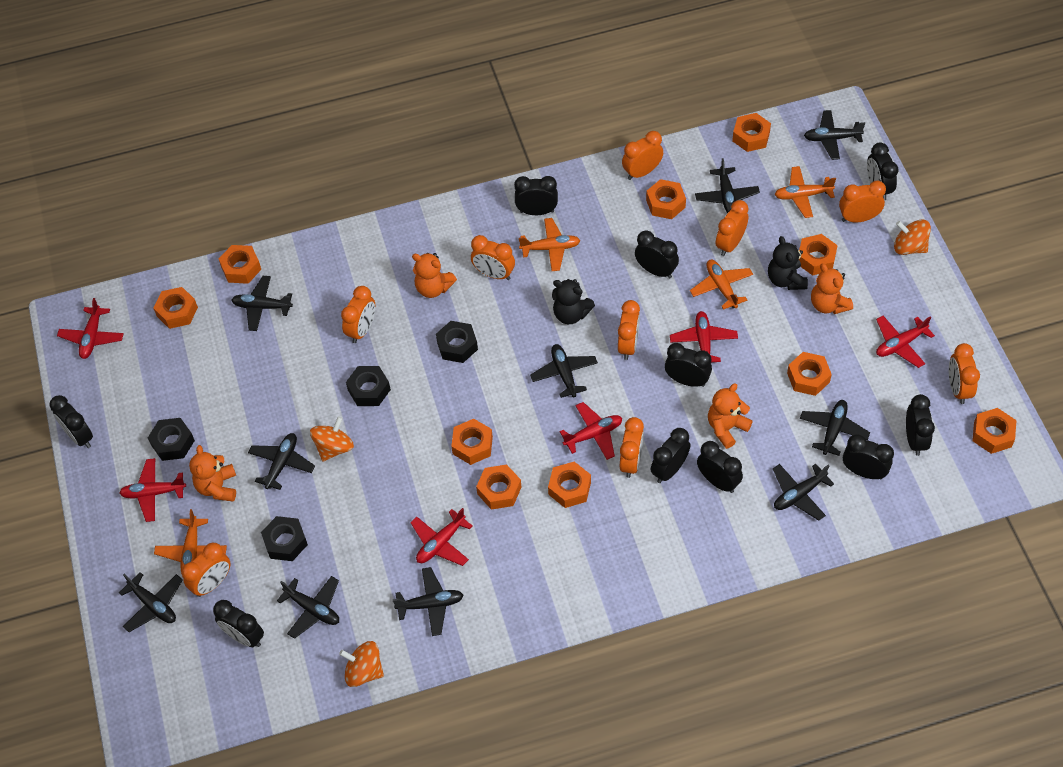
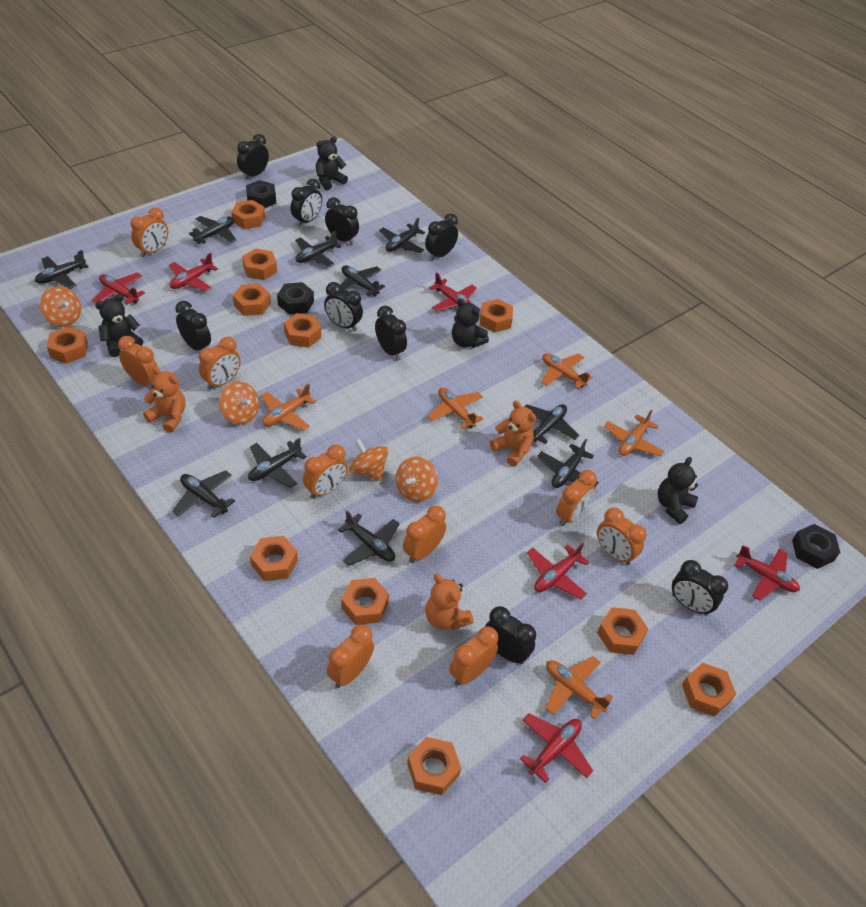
black clock: 10 -> 9
black nut: 4 -> 3
black teddy bear: 2 -> 4
orange nut: 10 -> 11
orange plane: 4 -> 5
orange spinning top: 3 -> 4
orange teddy bear: 4 -> 3

